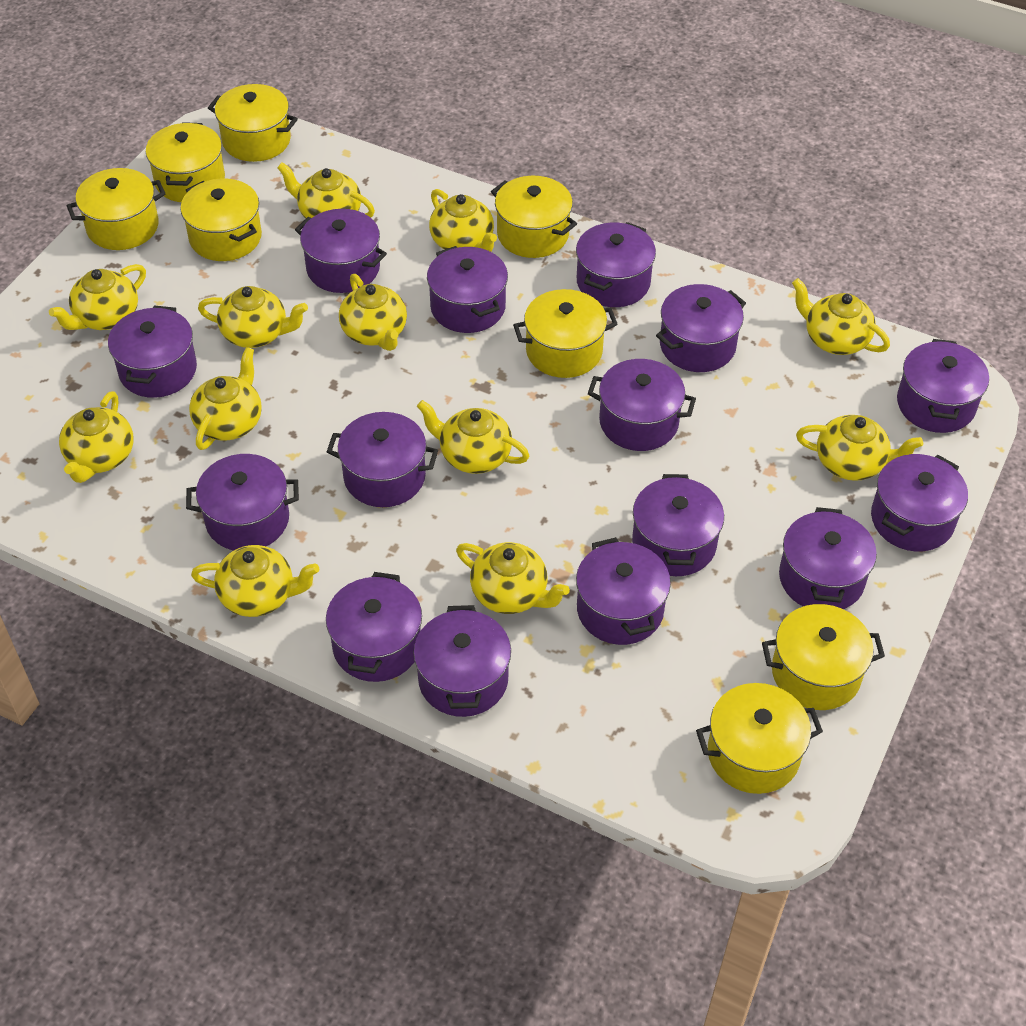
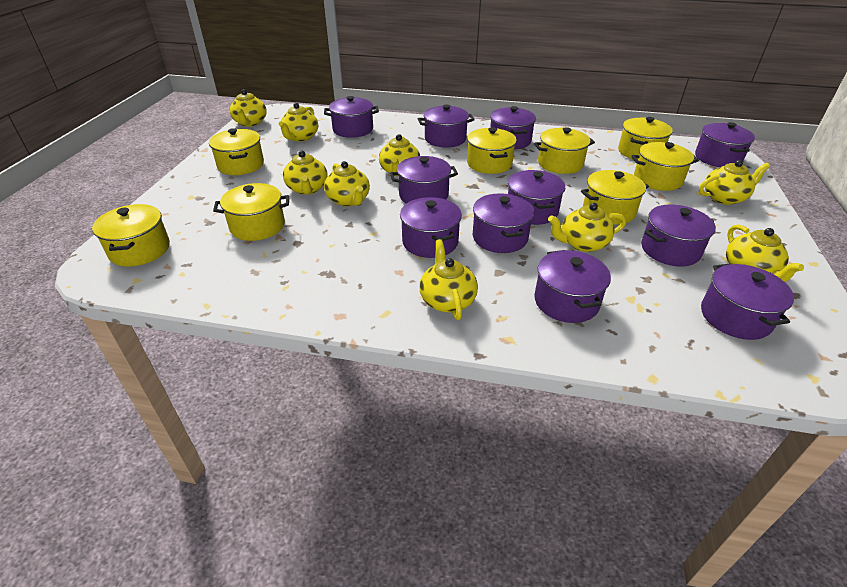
purple pot: 15 -> 11
yellow teapot: 12 -> 9

